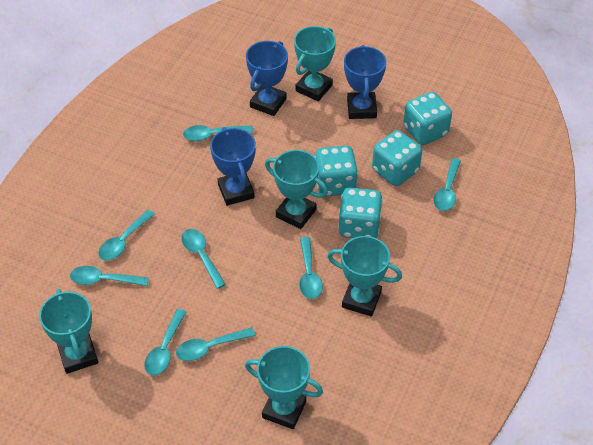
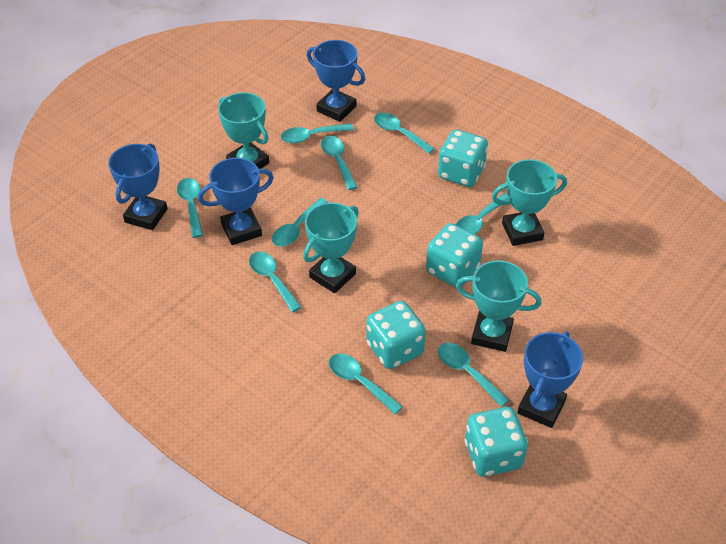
blue trophy: 3 -> 4
turquoise spoon: 8 -> 9
turquoise trophy: 5 -> 4

